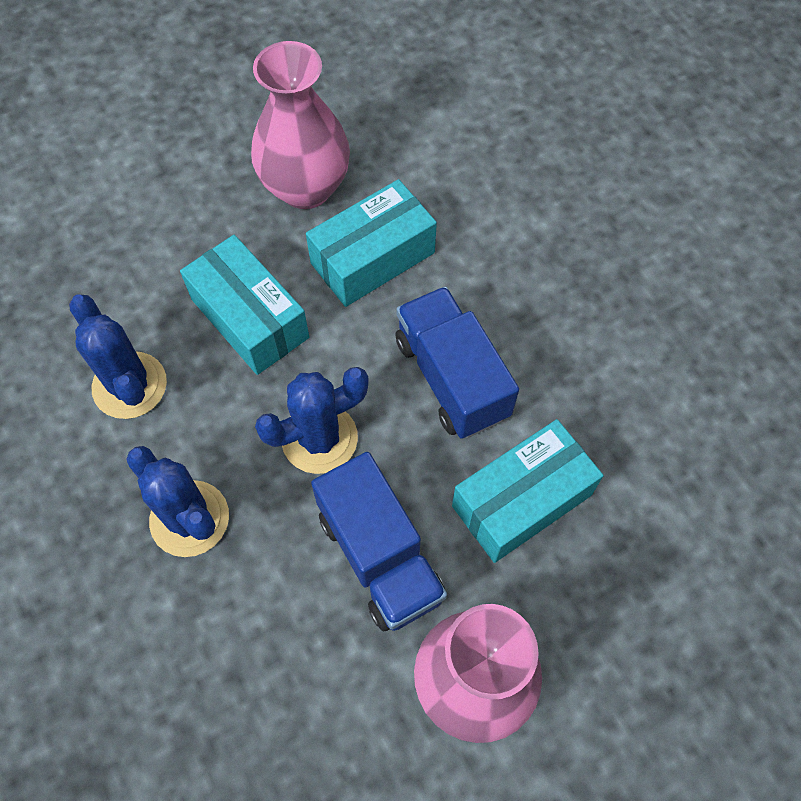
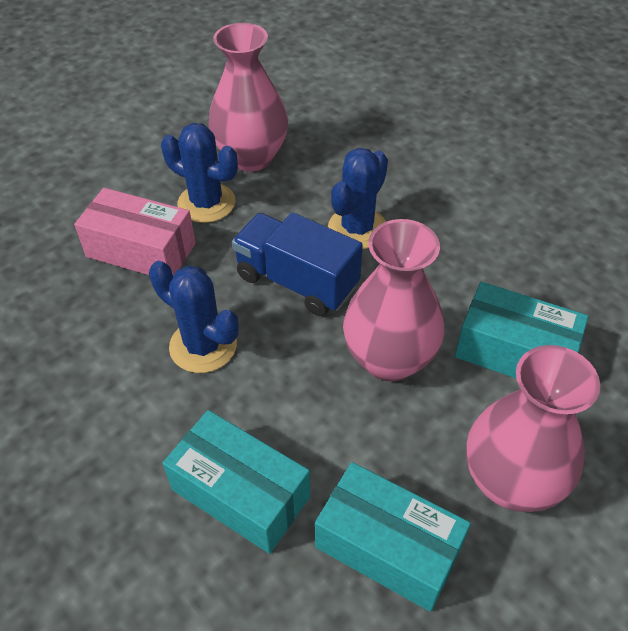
blue truck: 2 -> 1
pink box: 0 -> 1
pink vase: 2 -> 3

